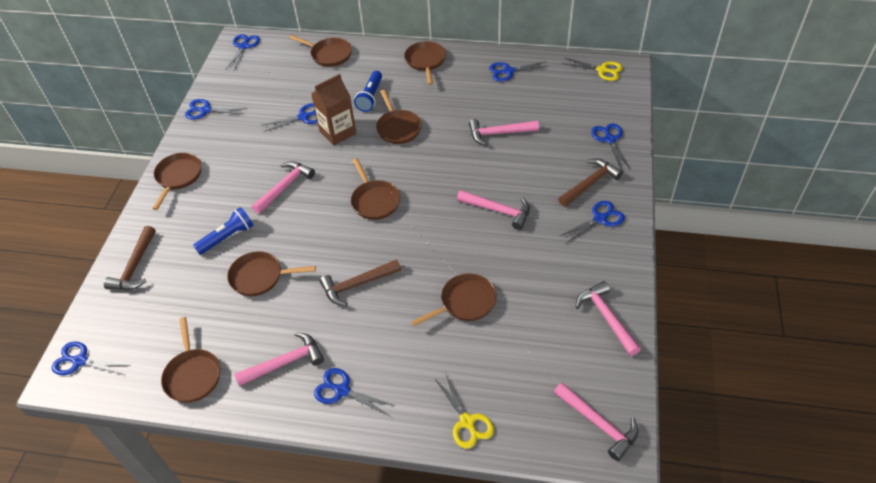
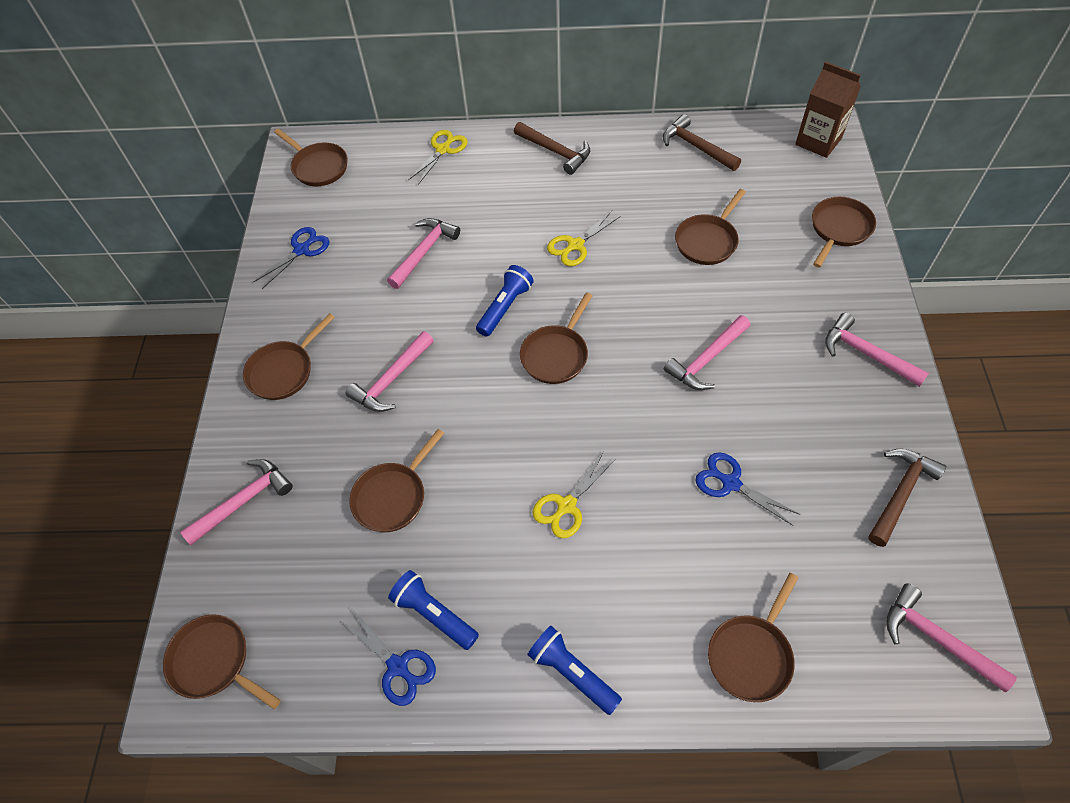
blue flashlight: 2 -> 3
blue scissors: 8 -> 3
yellow scissors: 2 -> 3

